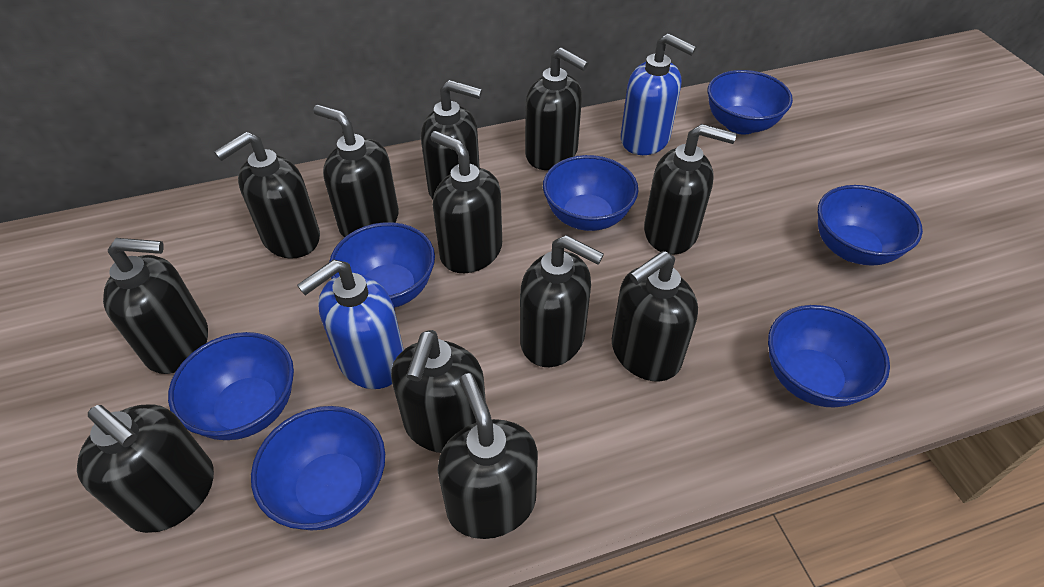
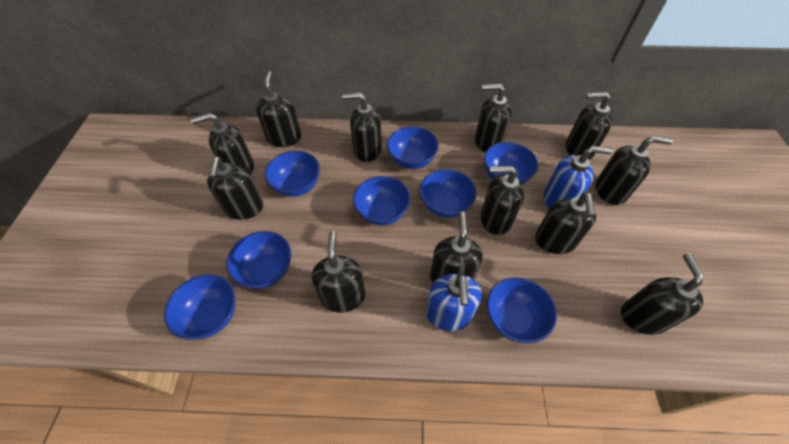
blue bowl: 7 -> 8

